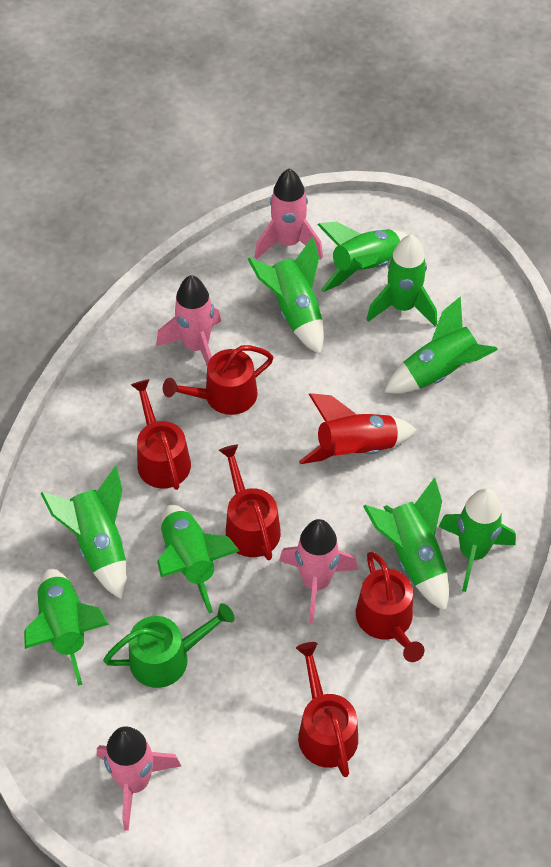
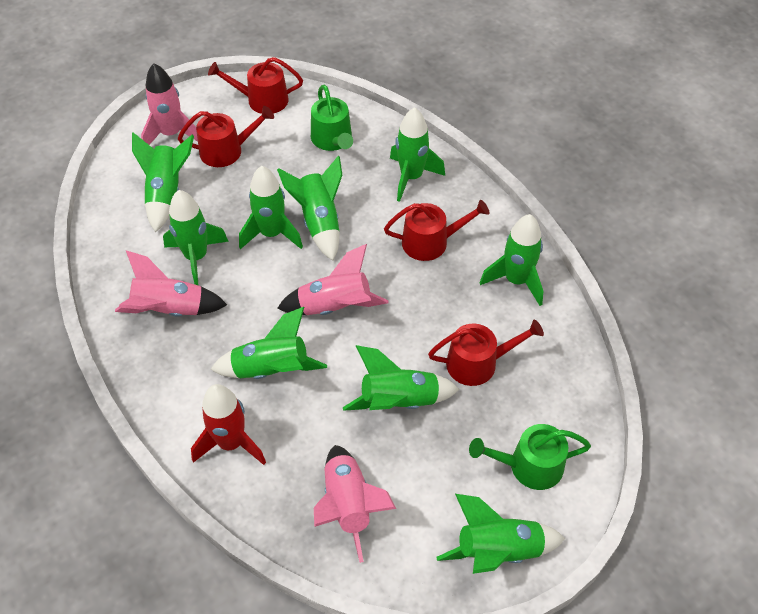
green watering can: 1 -> 2
red watering can: 5 -> 4

